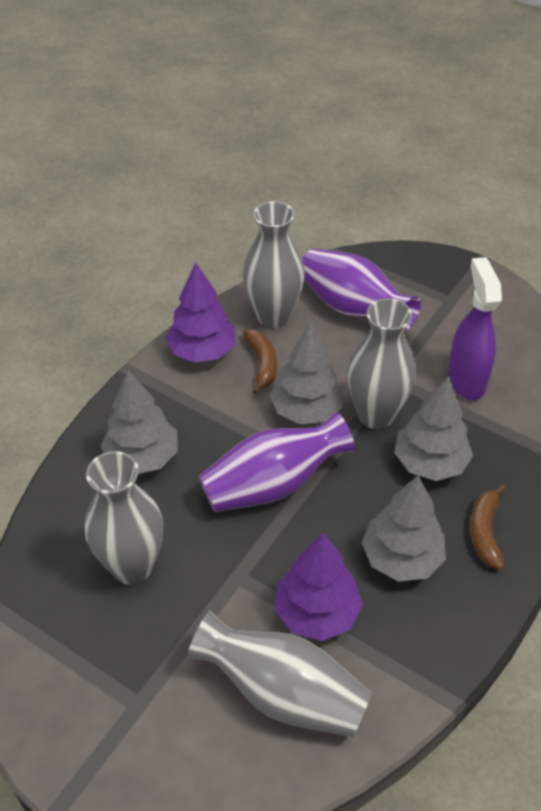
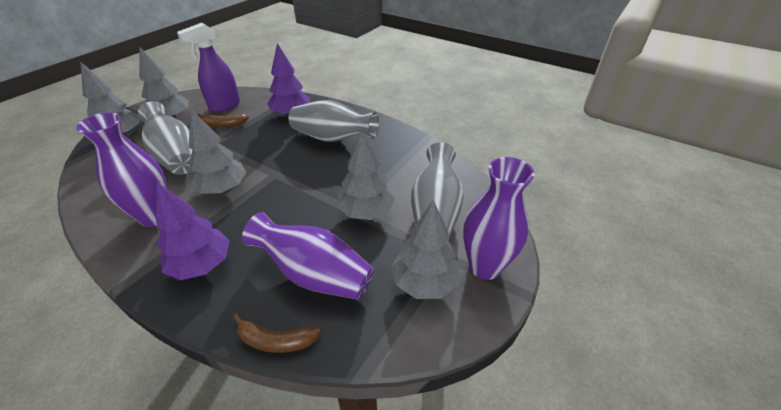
grey tree: 4 -> 5
grey vase: 4 -> 3
purple vase: 2 -> 3

